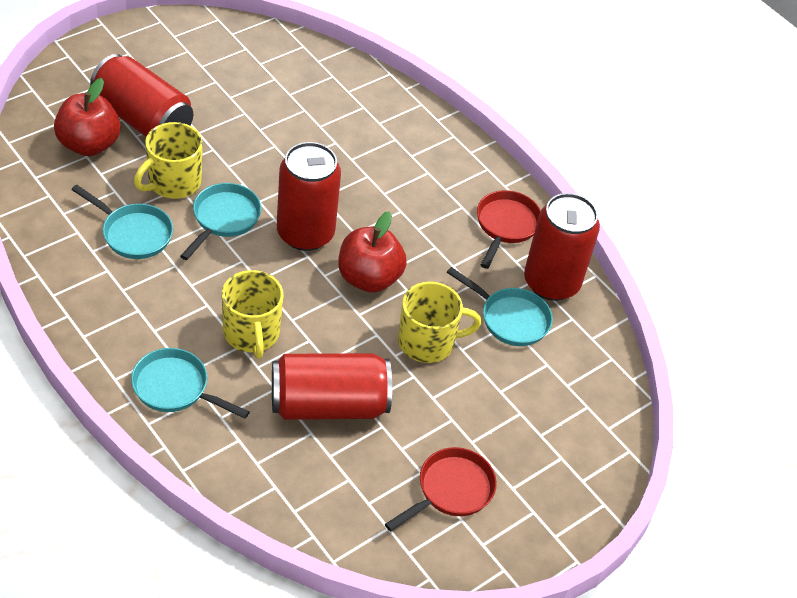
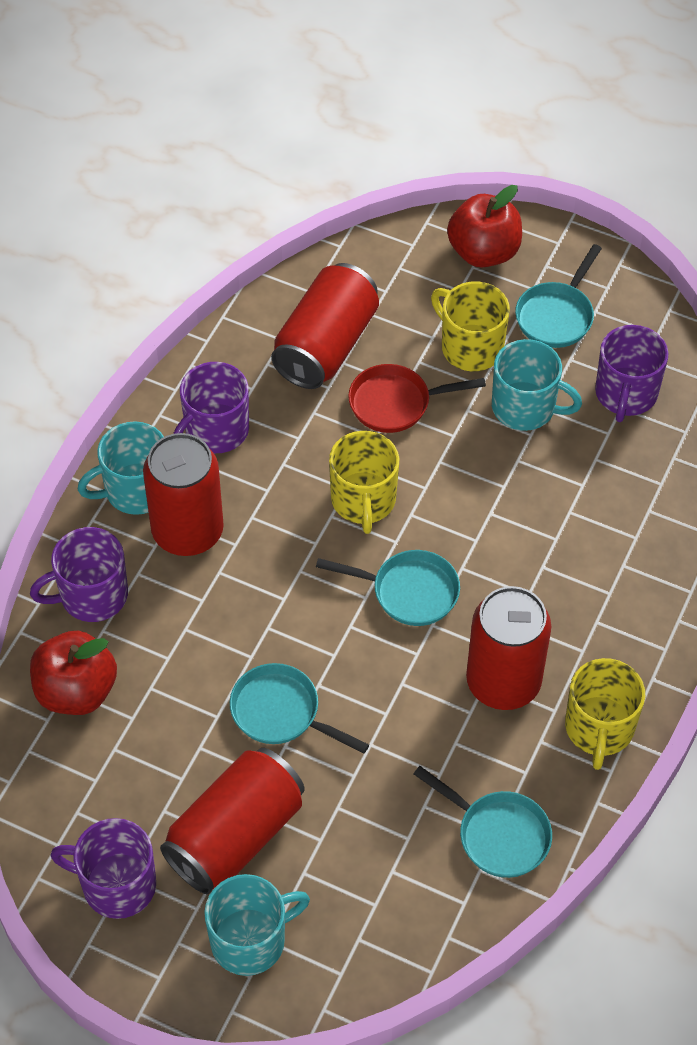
purple mug: 0 -> 4
red pan: 2 -> 1
turquoise mug: 0 -> 3

